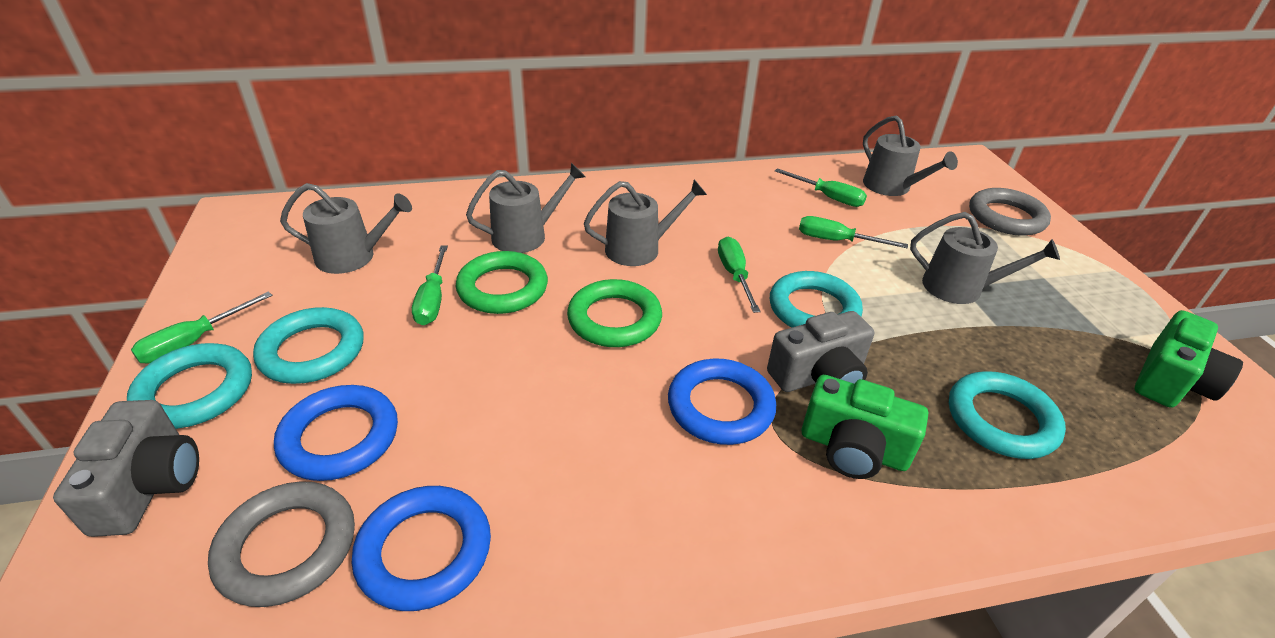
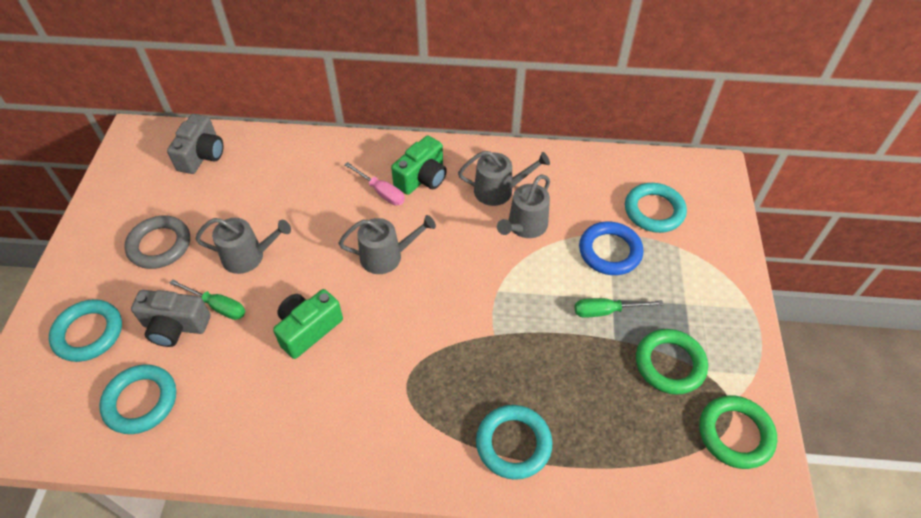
blue ring: 3 -> 1
green screwdriver: 5 -> 2
grey ring: 2 -> 1
grey watering can: 5 -> 4
pink screwdriver: 0 -> 1

